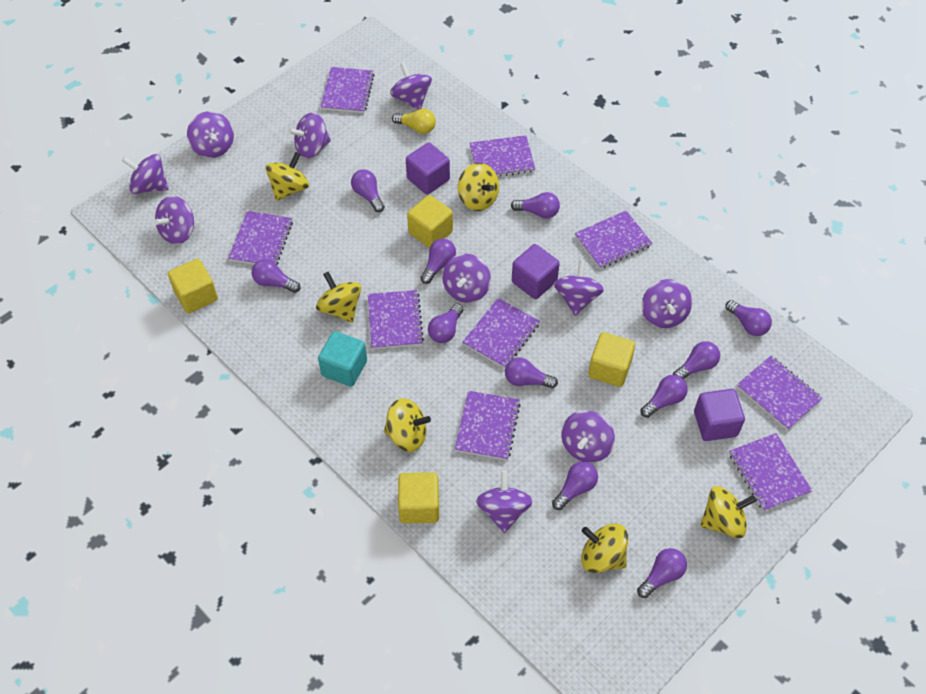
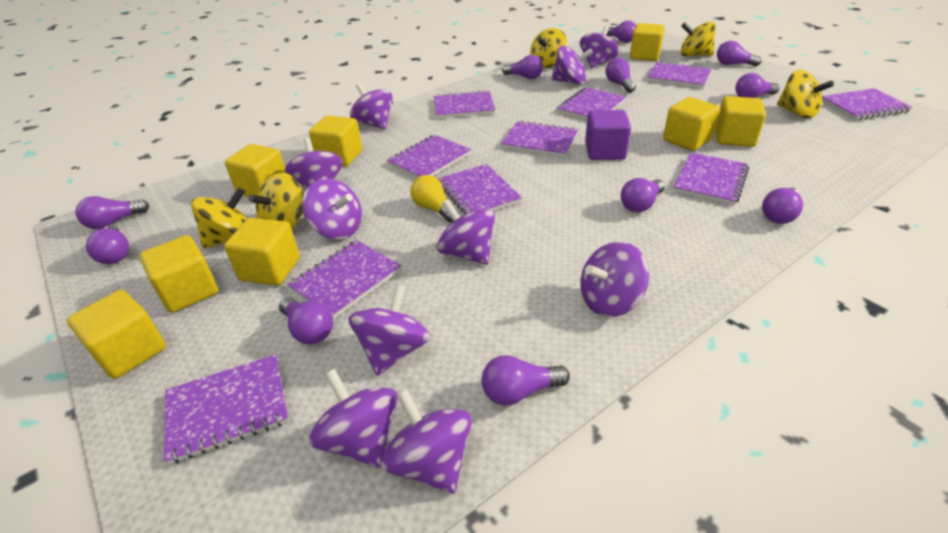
purple cube: 3 -> 1
purple notebook: 9 -> 10
turquoise cube: 1 -> 0
yellow cube: 4 -> 8
yellow spinning top: 6 -> 5

